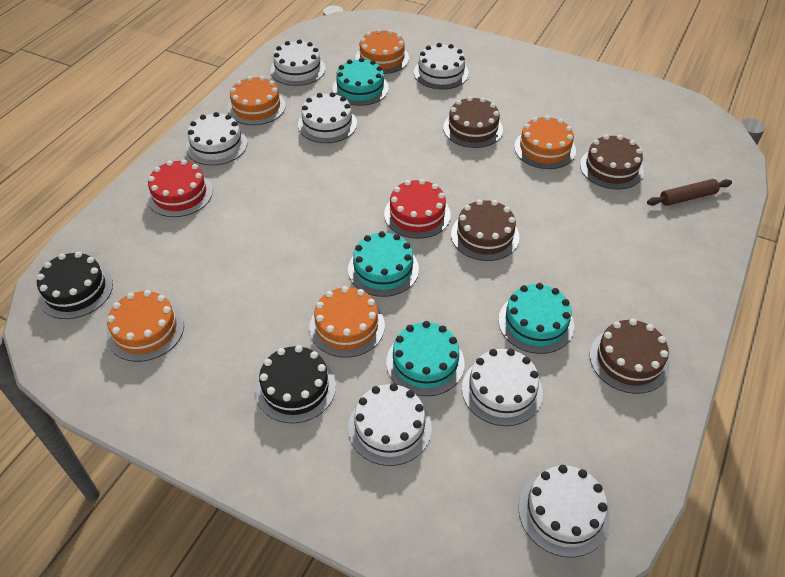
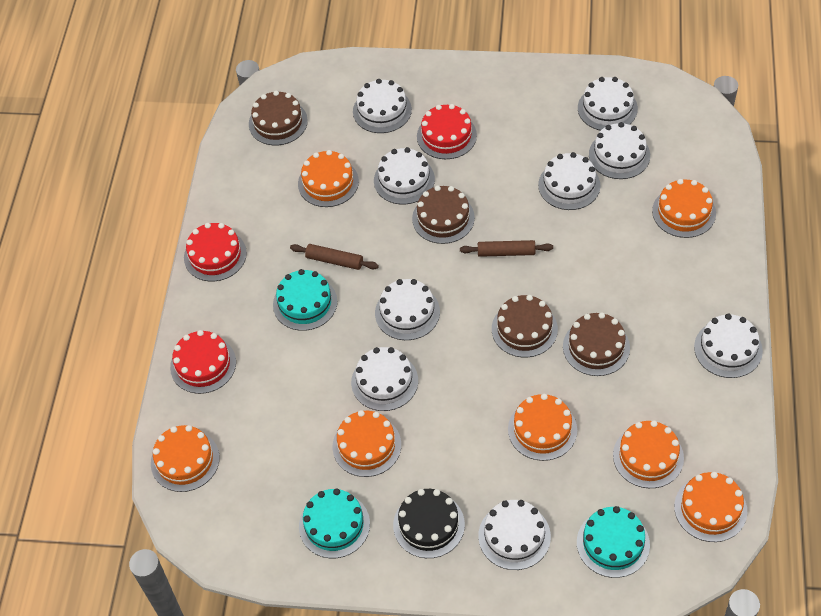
black cake: 2 -> 1
brown rolling pin: 1 -> 2
orange cake: 5 -> 7
red cake: 2 -> 3
turquoise cake: 4 -> 3
white cake: 7 -> 9

